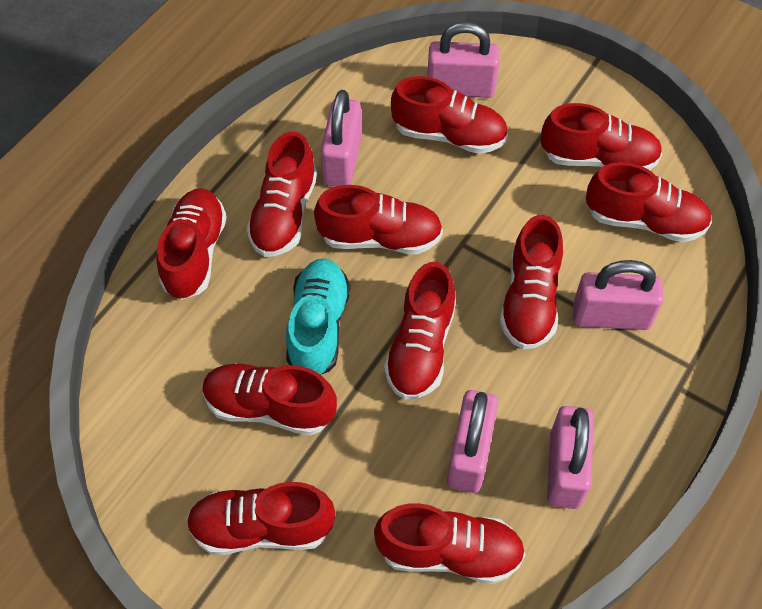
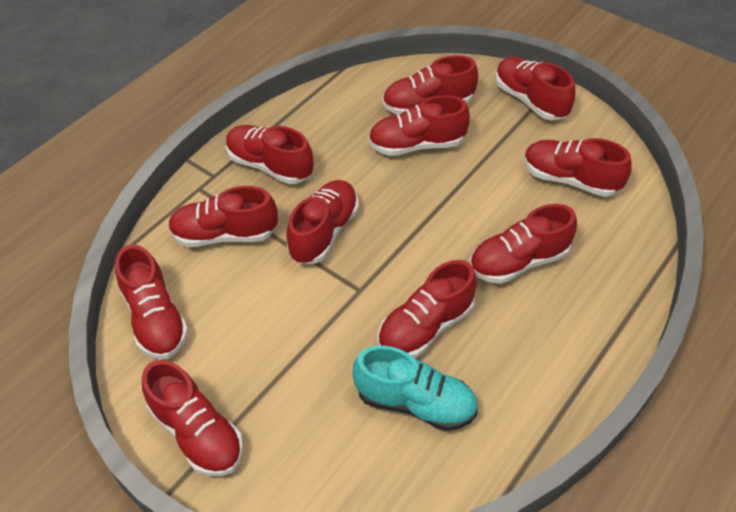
pink padlock: 5 -> 0

